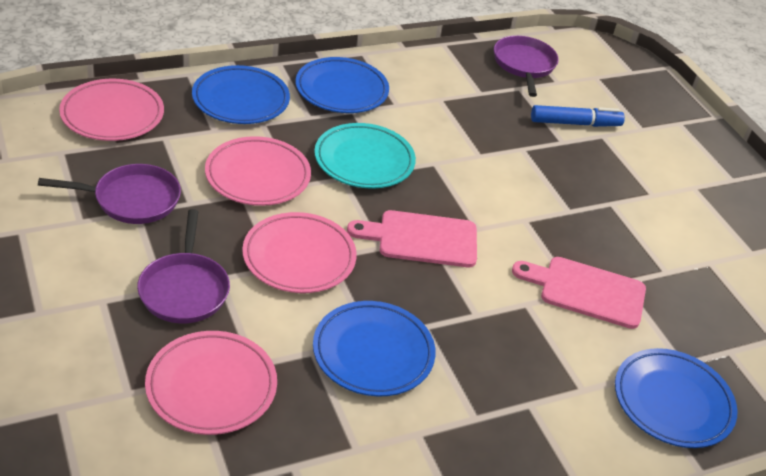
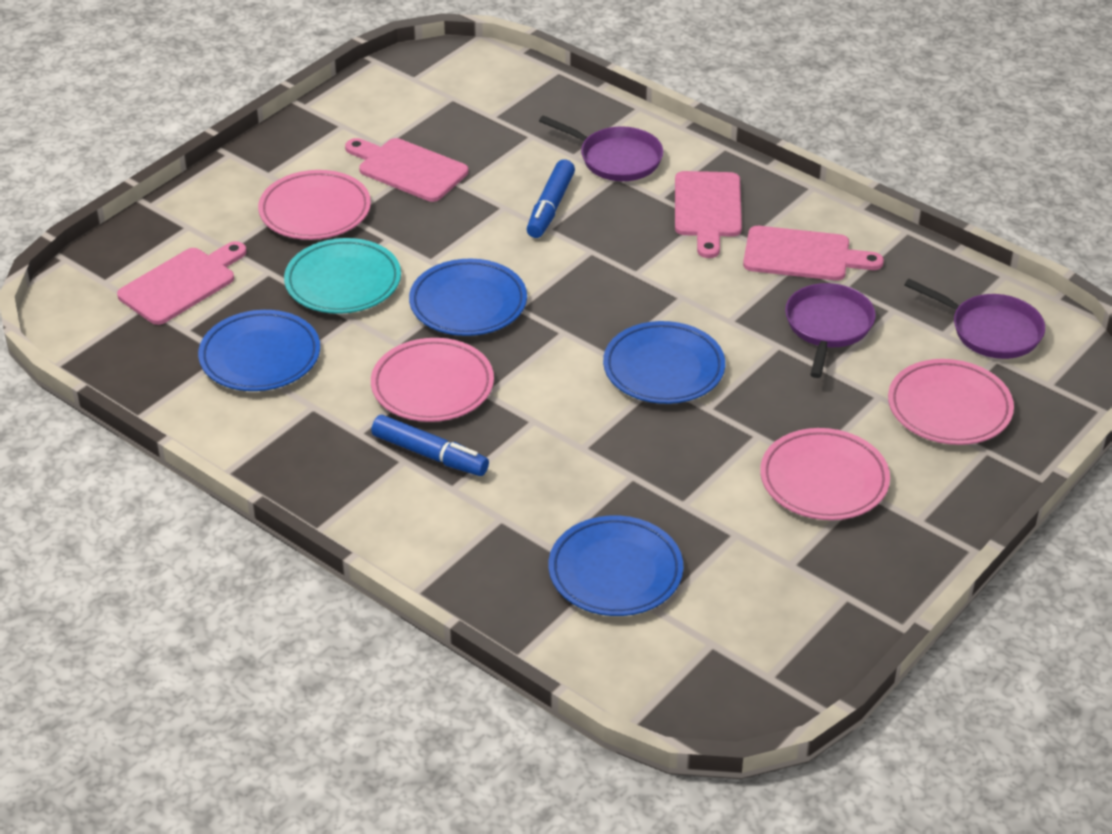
blue marker: 1 -> 2
pink cutting board: 2 -> 4

